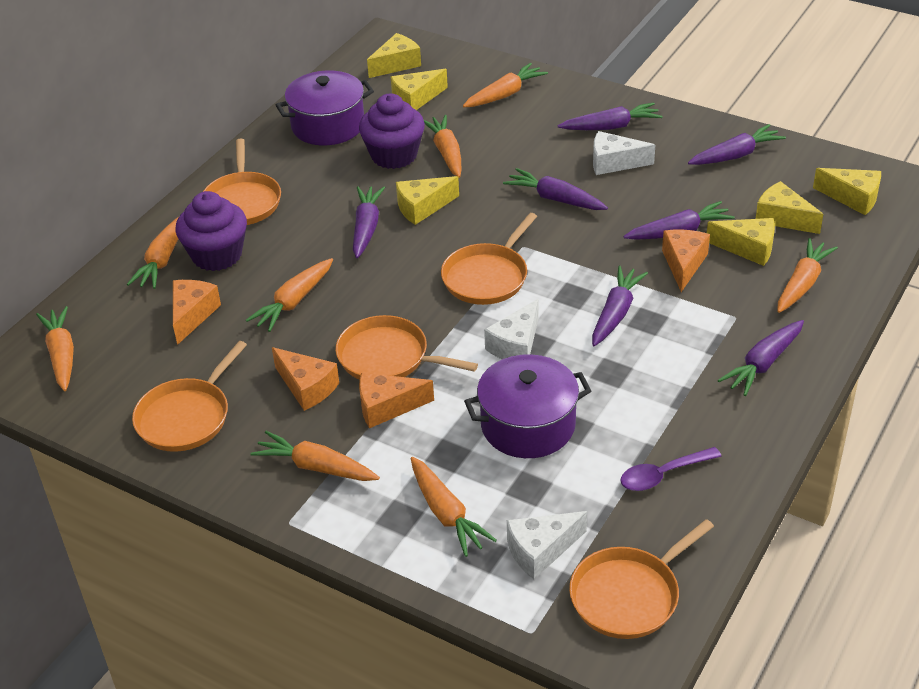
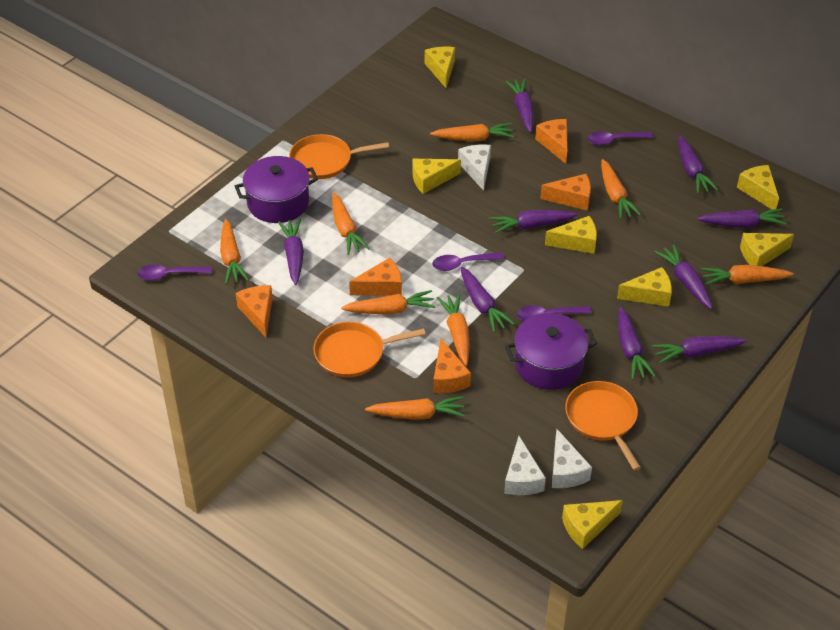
orange cheese: 4 -> 5
orange pan: 5 -> 3
purple carrot: 7 -> 9
purple cupcake: 2 -> 0
purple spoon: 1 -> 4
yellow cheese: 6 -> 7

